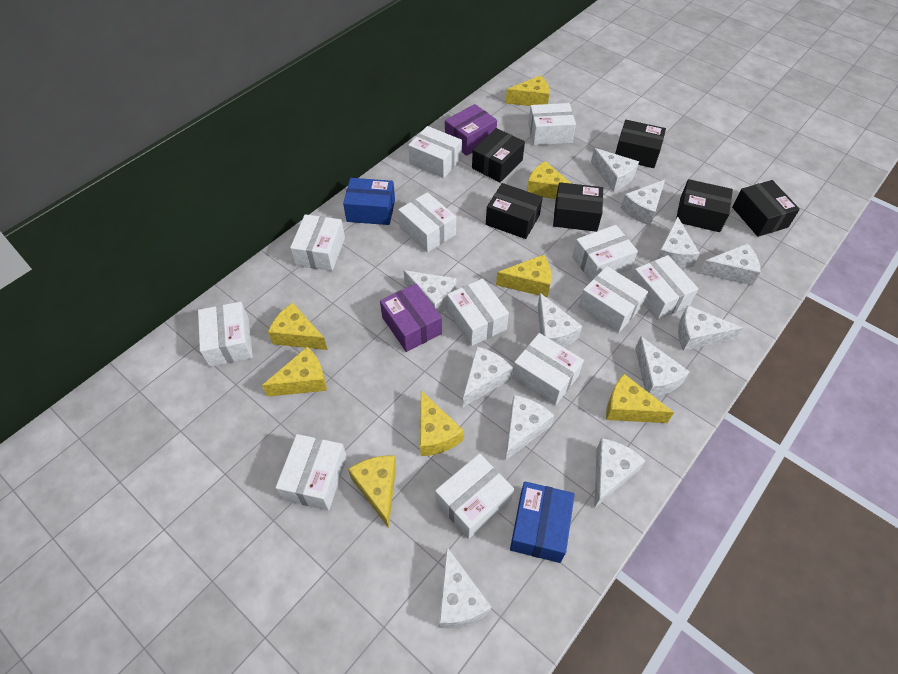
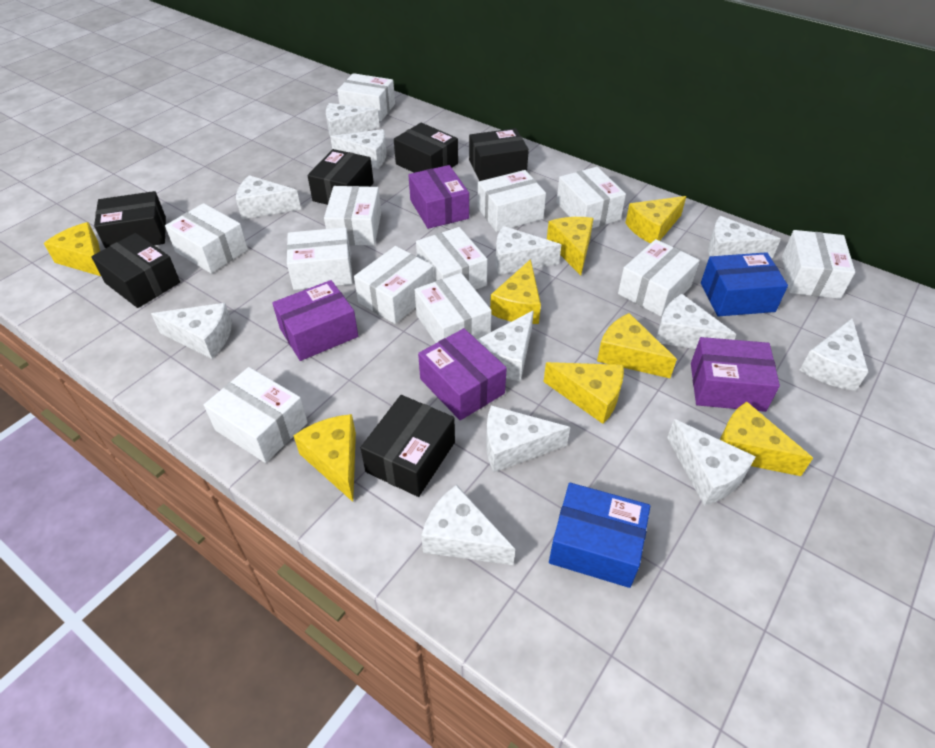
purple box: 2 -> 4

